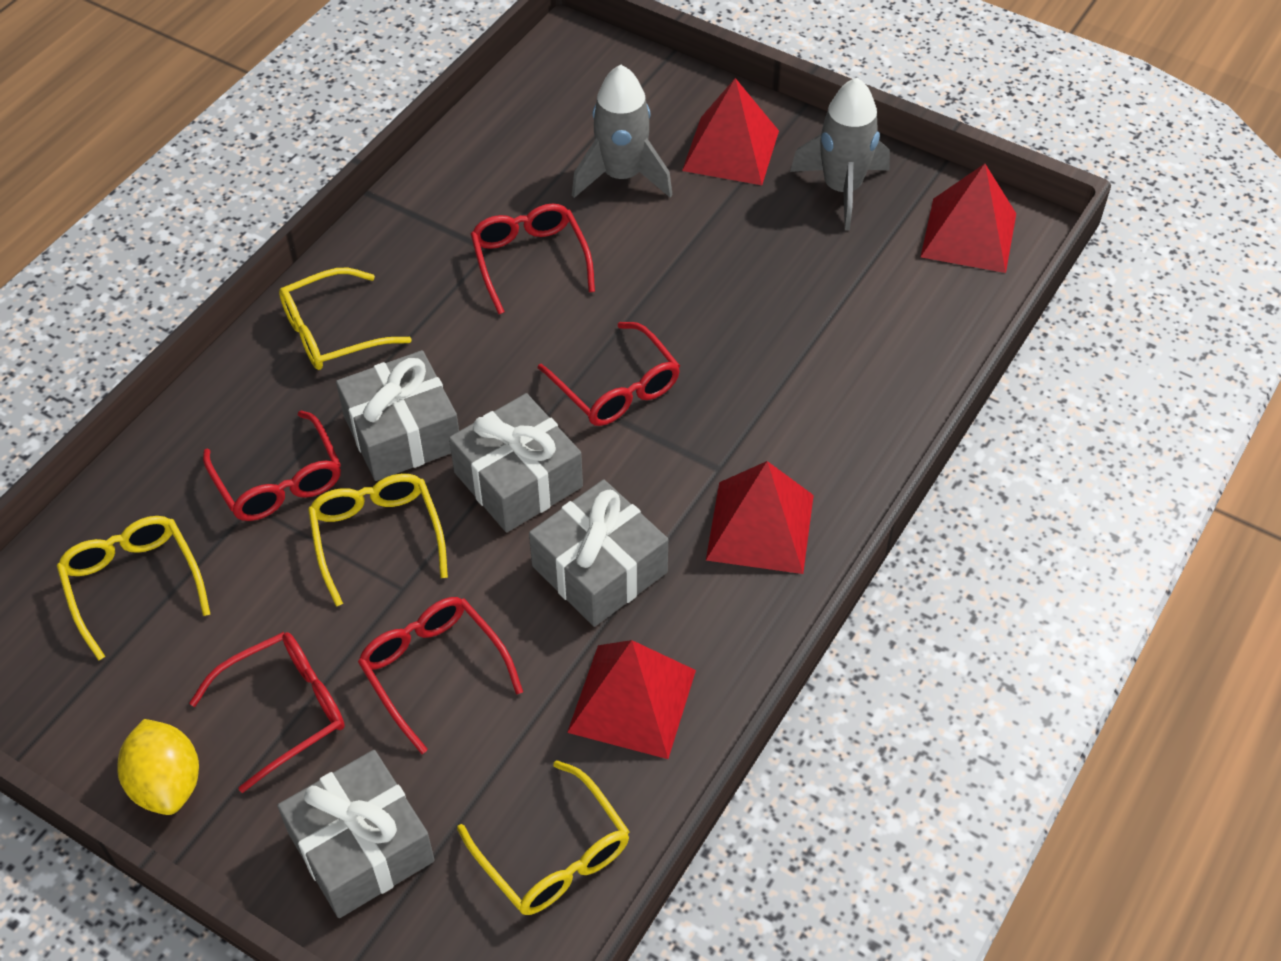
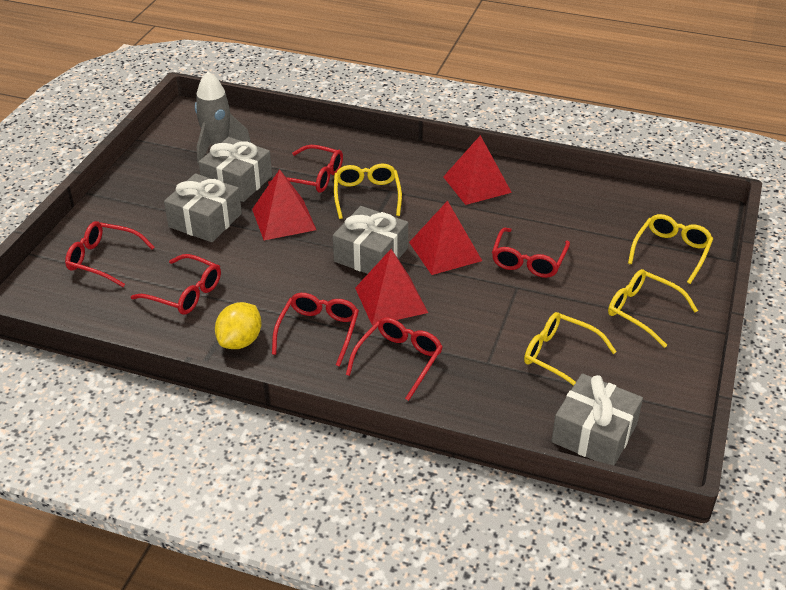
grey rocket: 2 -> 1
red glasses: 5 -> 6

